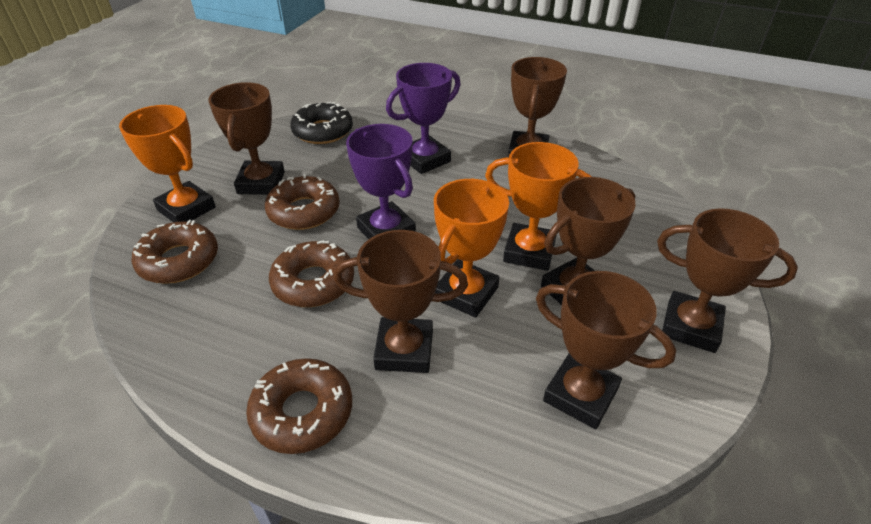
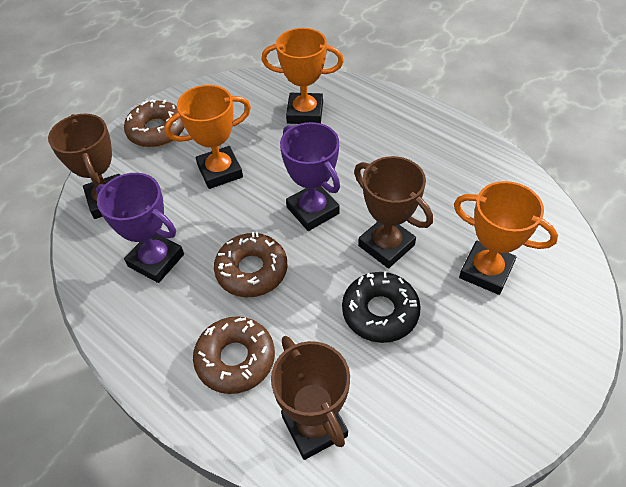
brown donut: 4 -> 3
brown trophy: 6 -> 3

